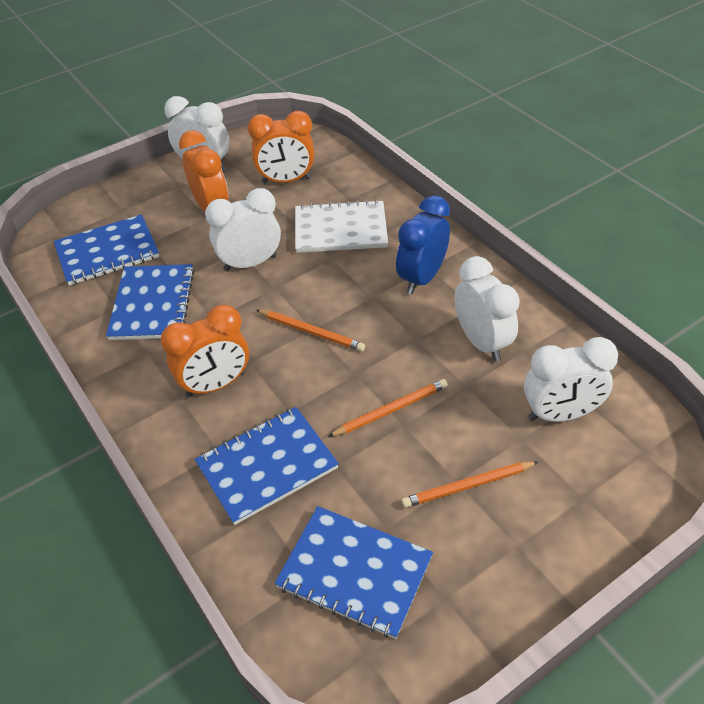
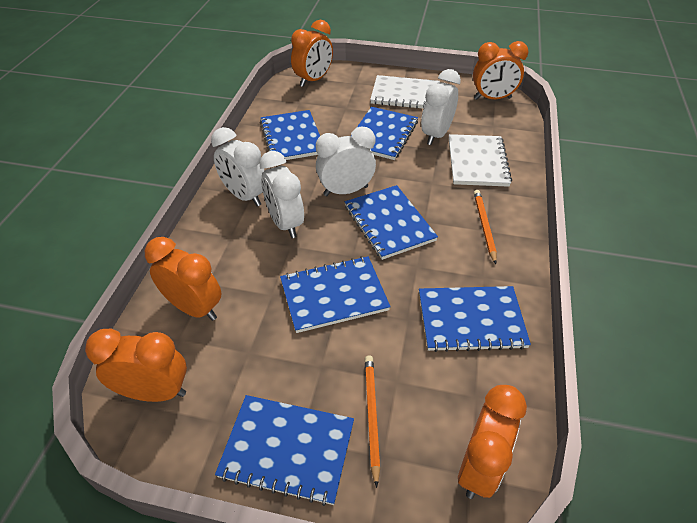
blue clock: 1 -> 0
blue notebook: 4 -> 6
orange clock: 3 -> 5
orange pencil: 3 -> 2
white notebook: 1 -> 2

